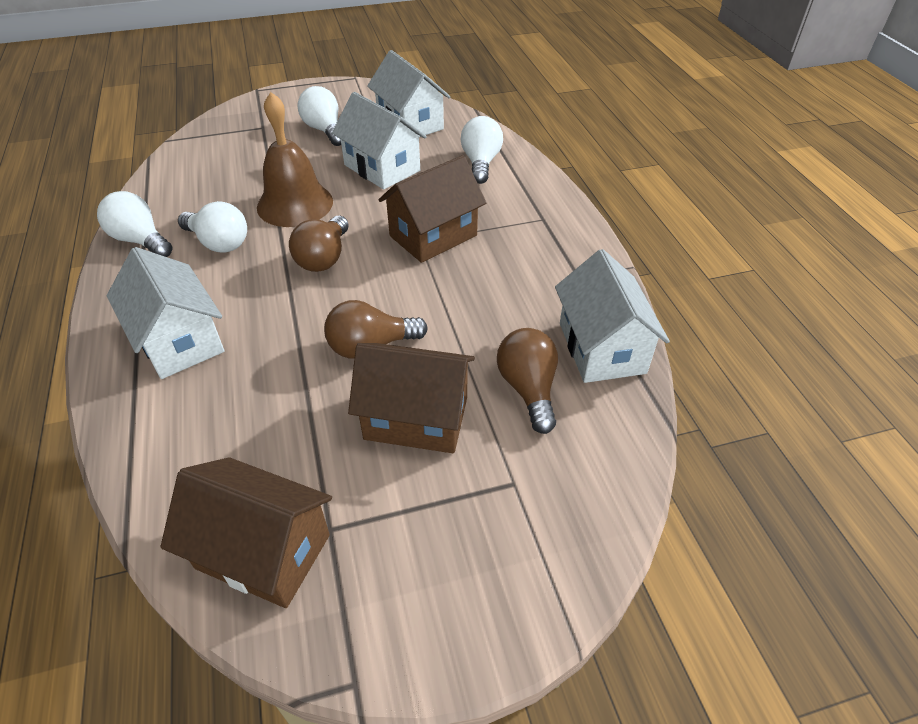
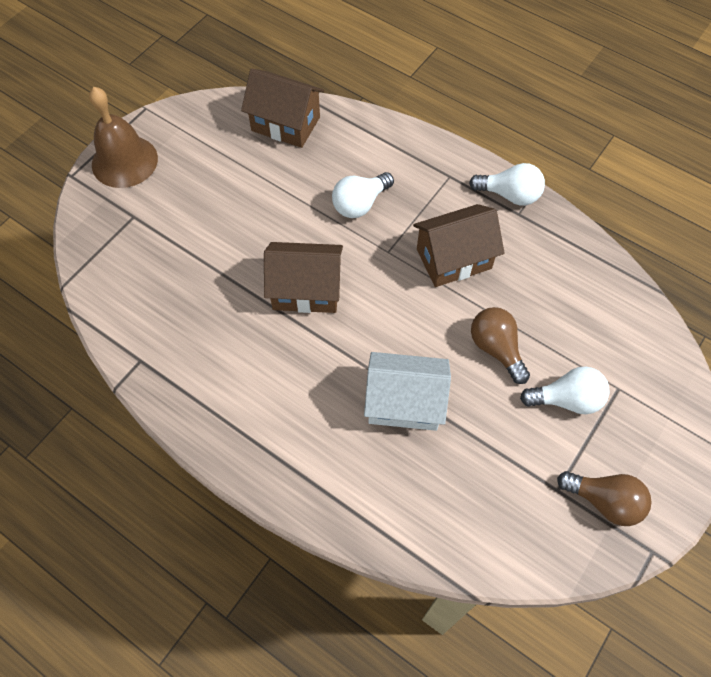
brown light bulb: 3 -> 2
white house: 4 -> 1
white light bulb: 4 -> 3

